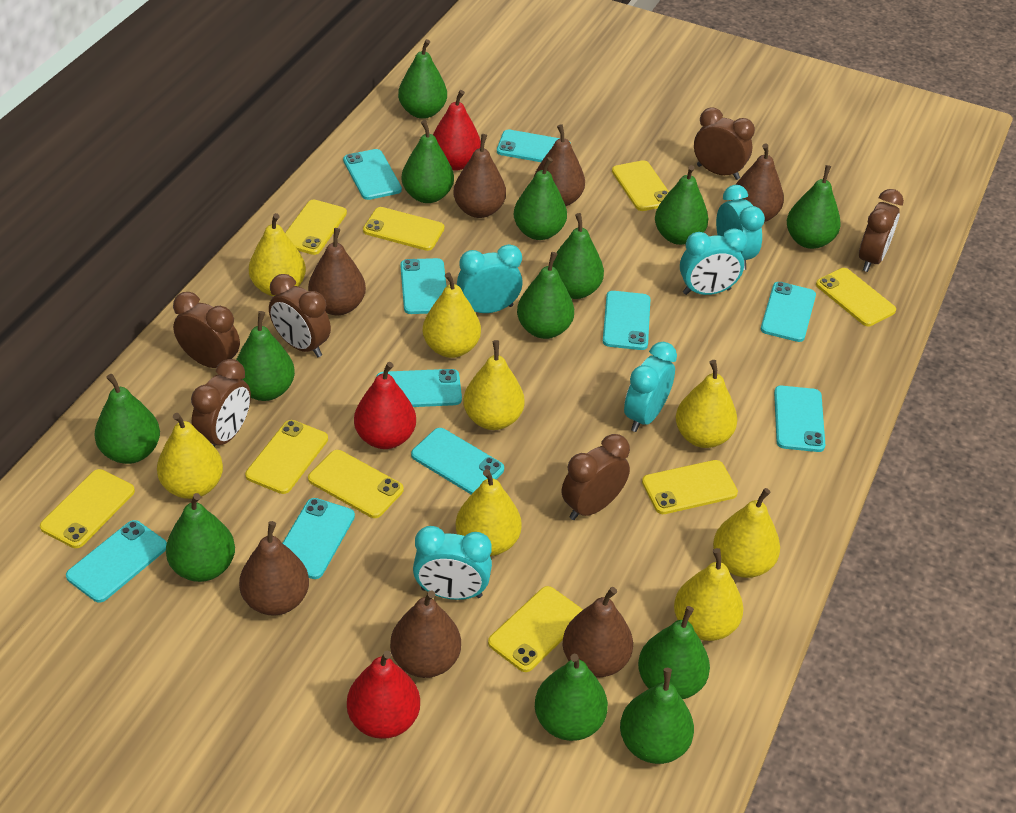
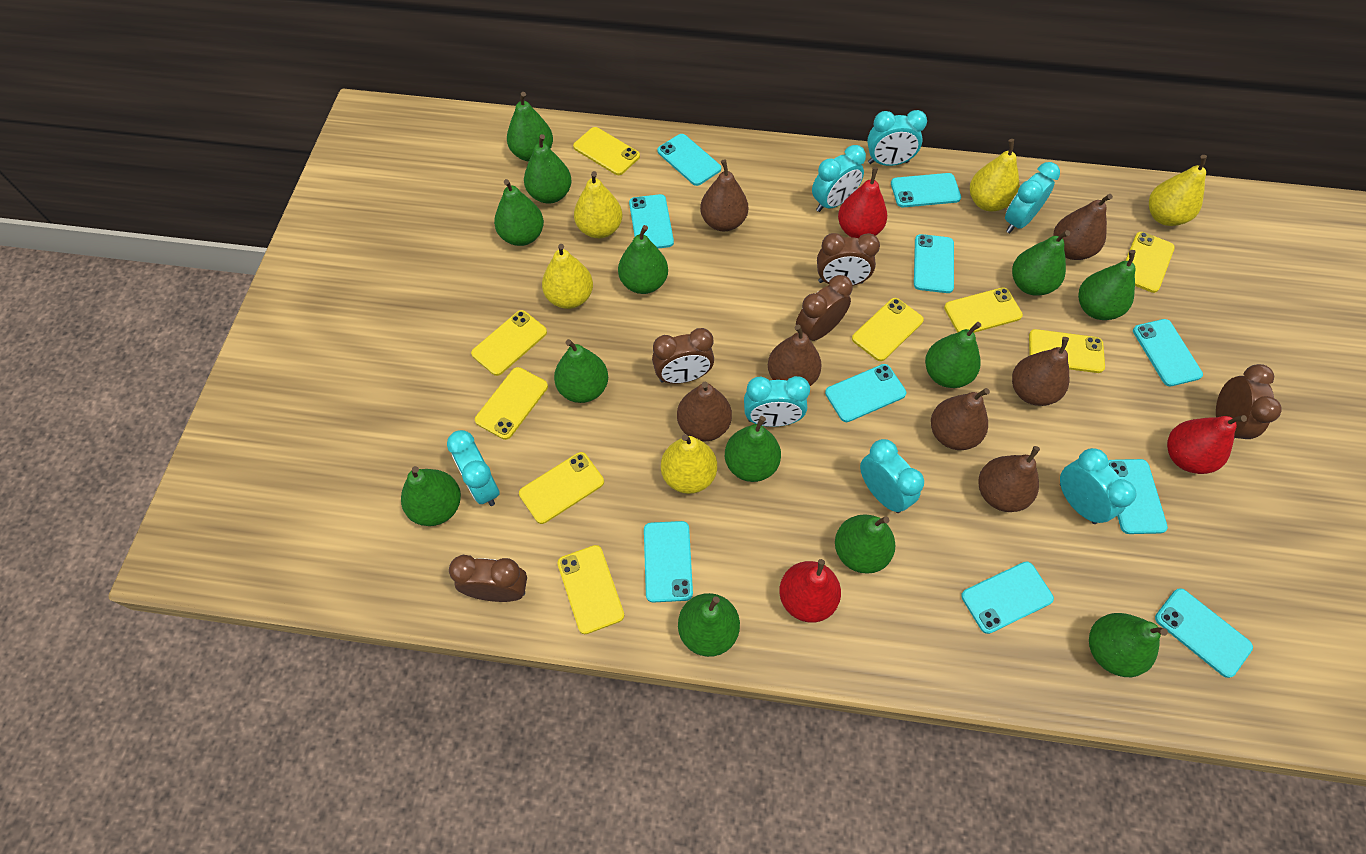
brown clock: 6 -> 5
turquoise clock: 5 -> 7
yellow pear: 8 -> 5

